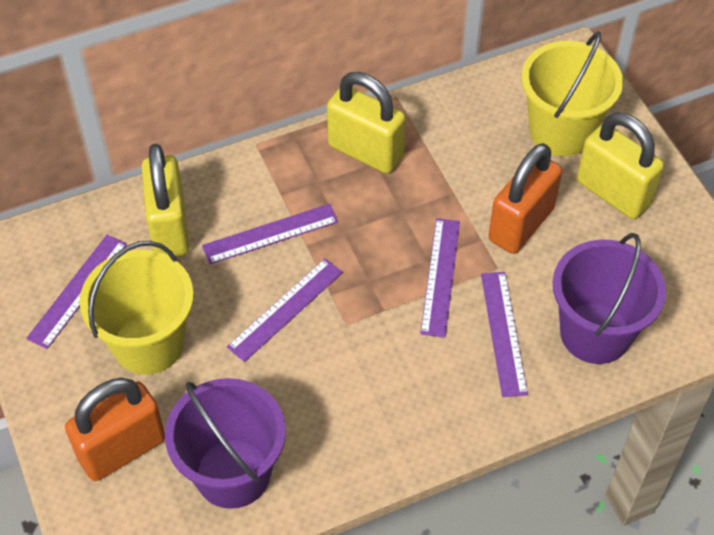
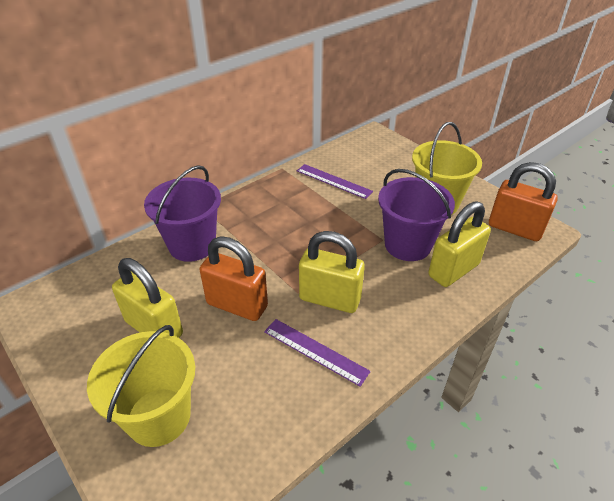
purple ruler: 5 -> 2

